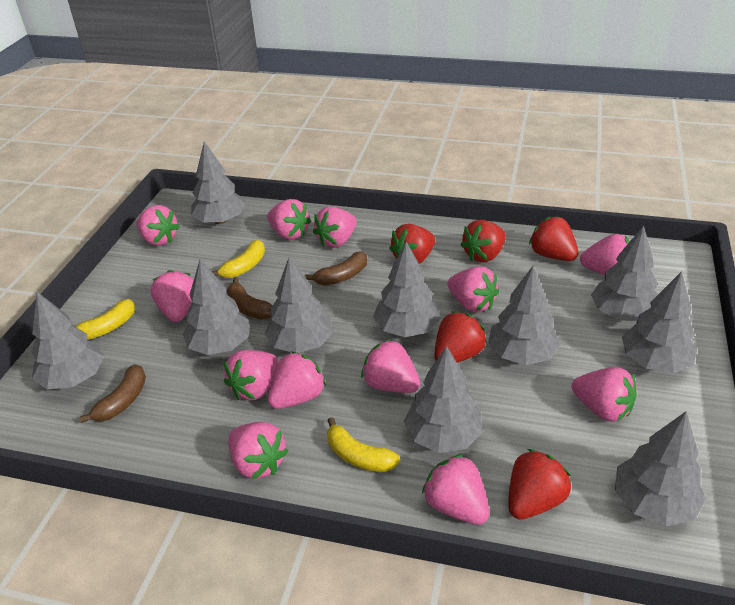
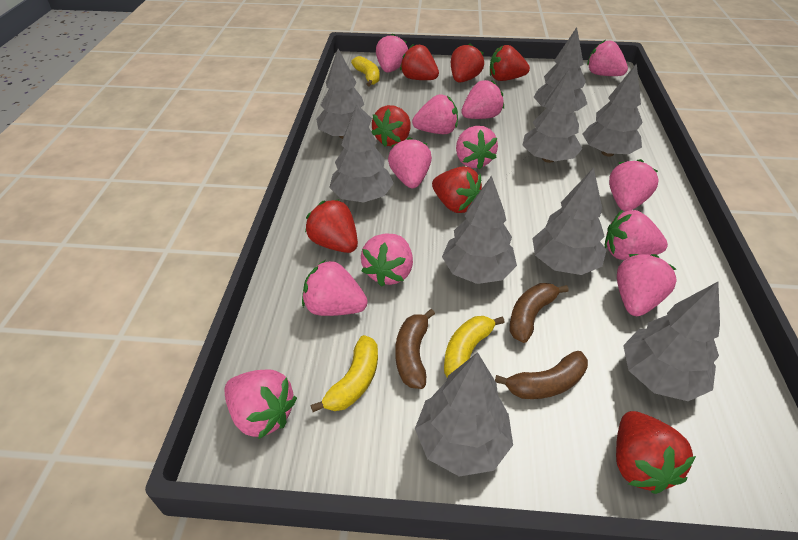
grey tree: 10 -> 9
red strawberry: 5 -> 7

